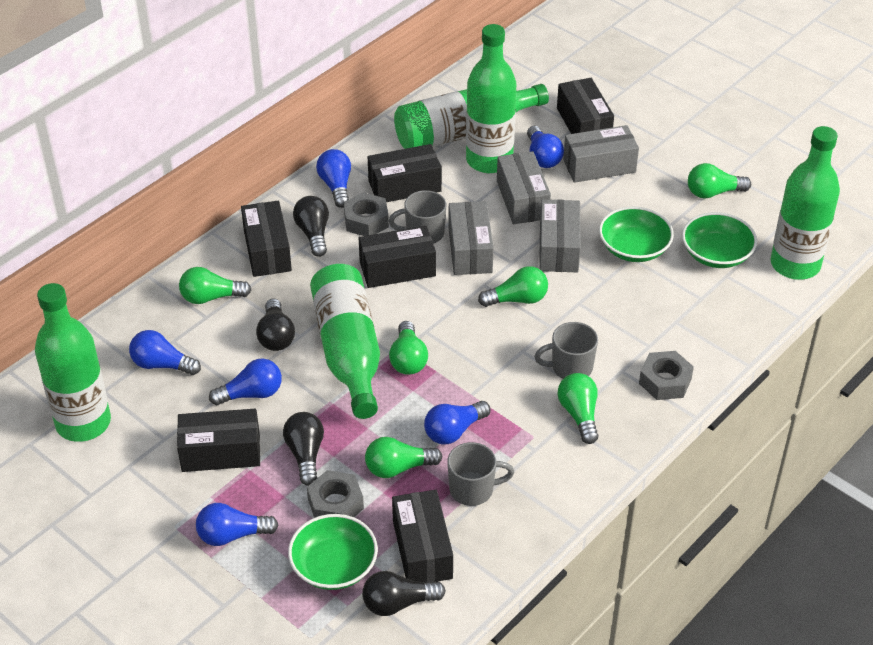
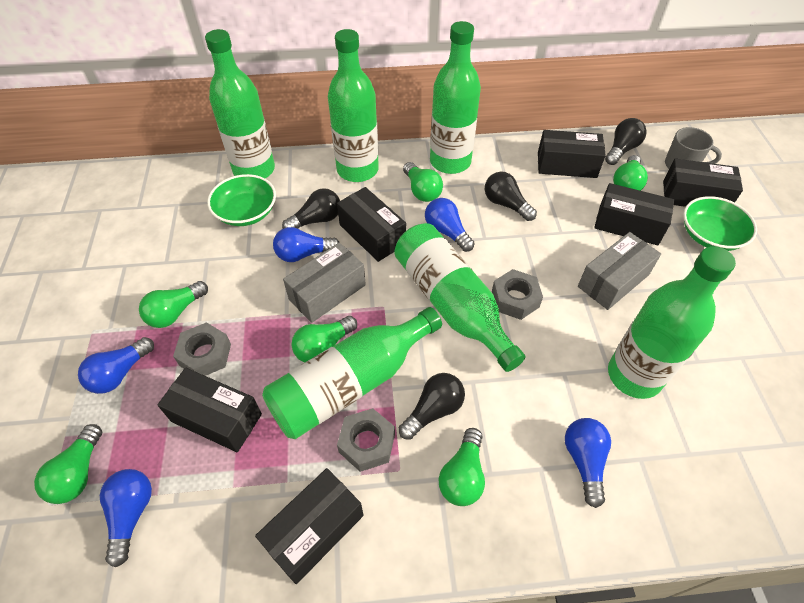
blue light bulb: 6 -> 5
green bottle: 5 -> 6
green bowl: 3 -> 2
grey box: 4 -> 2
grey mug: 3 -> 1

